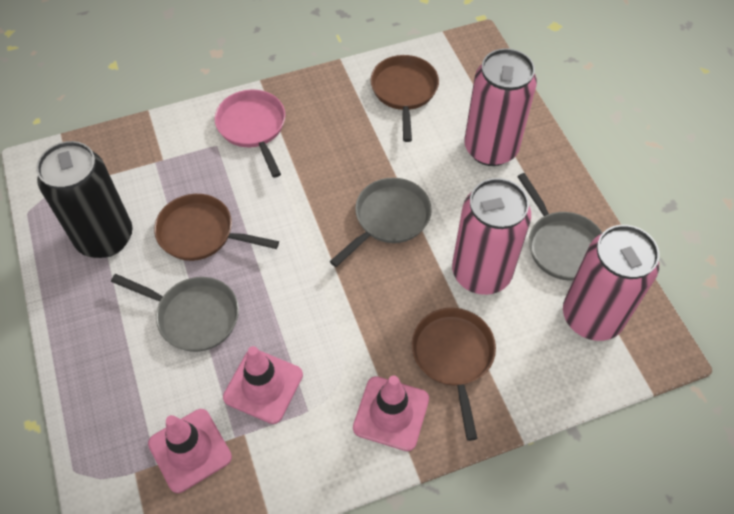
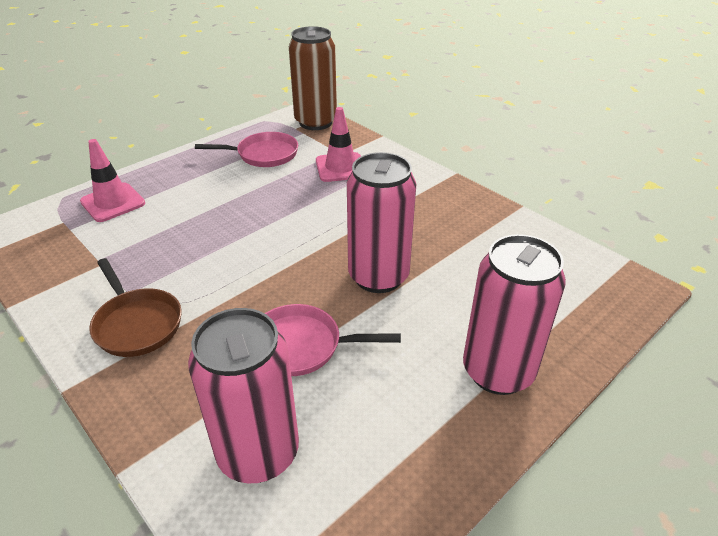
black can: 1 -> 0
brown can: 0 -> 1
brown pan: 3 -> 1
grey pan: 3 -> 0
pink pan: 1 -> 2
pink traffic cone: 3 -> 2

